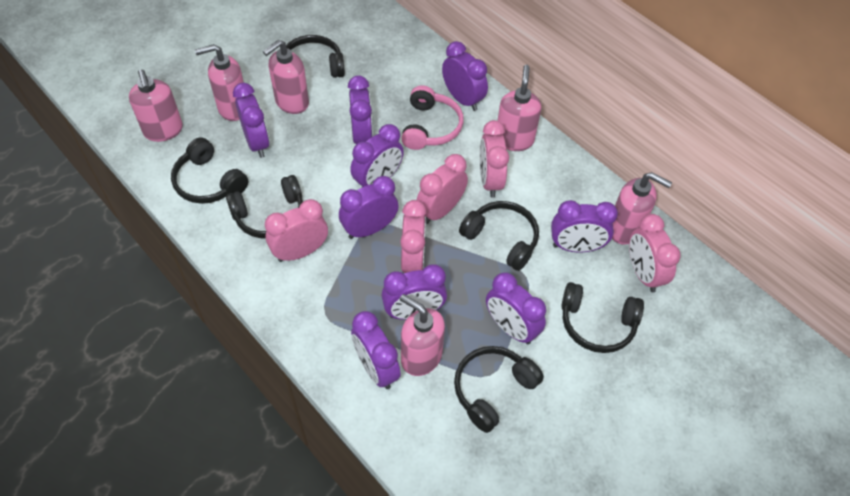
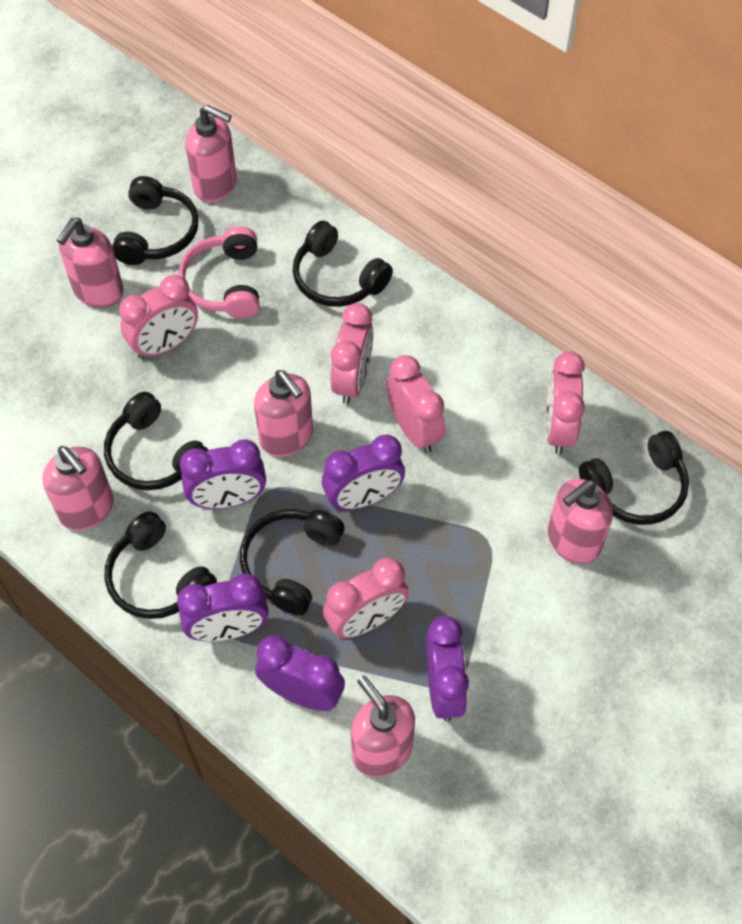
purple clock: 9 -> 5

